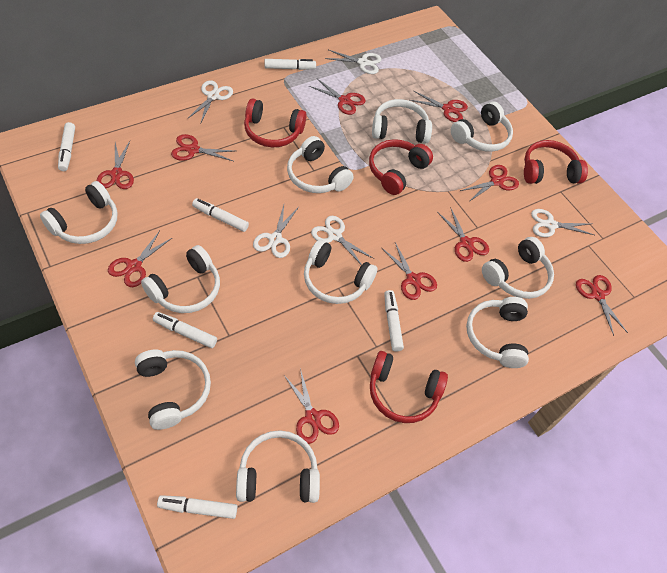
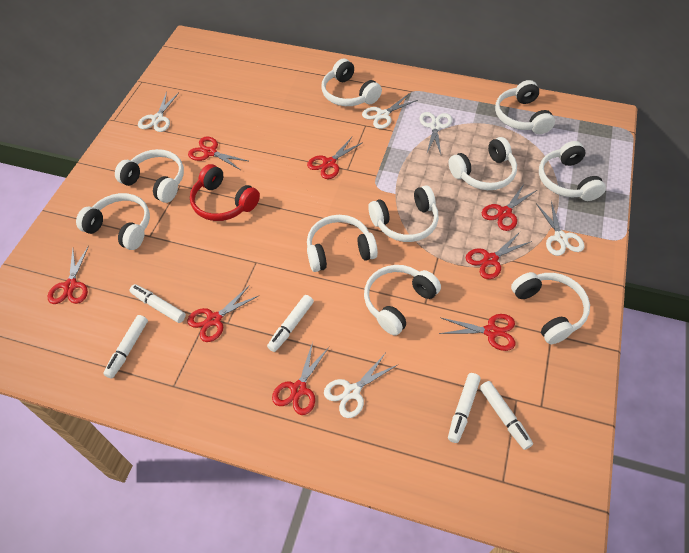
red headphones: 4 -> 1
red scissors: 10 -> 8
white marker: 6 -> 5

